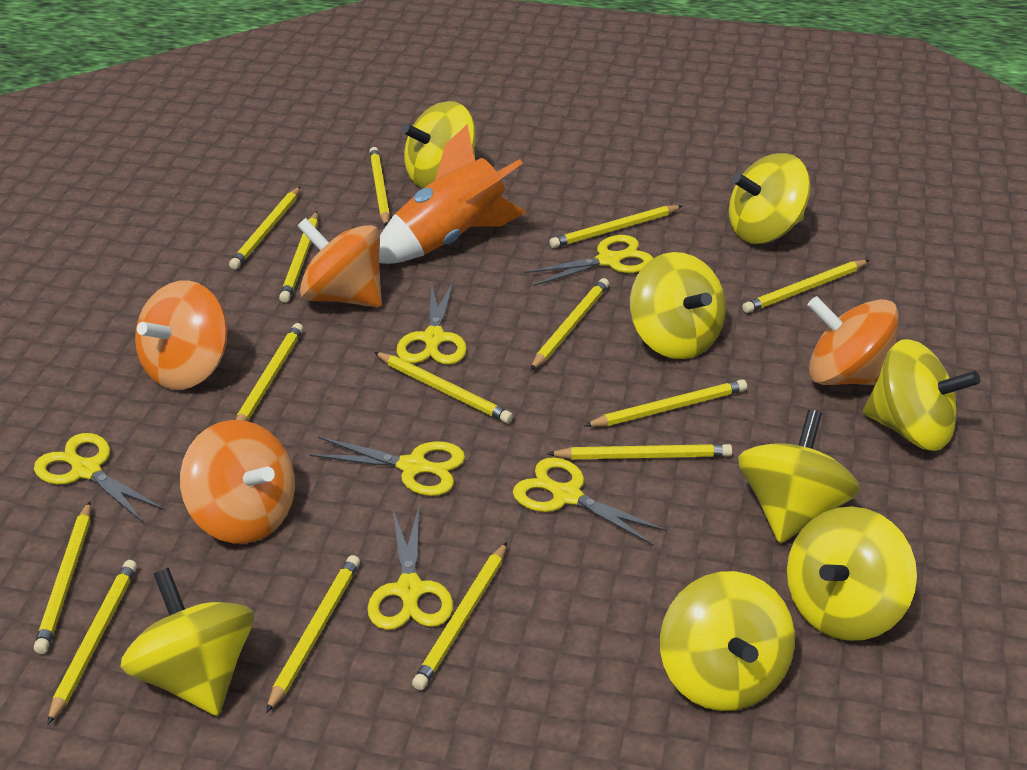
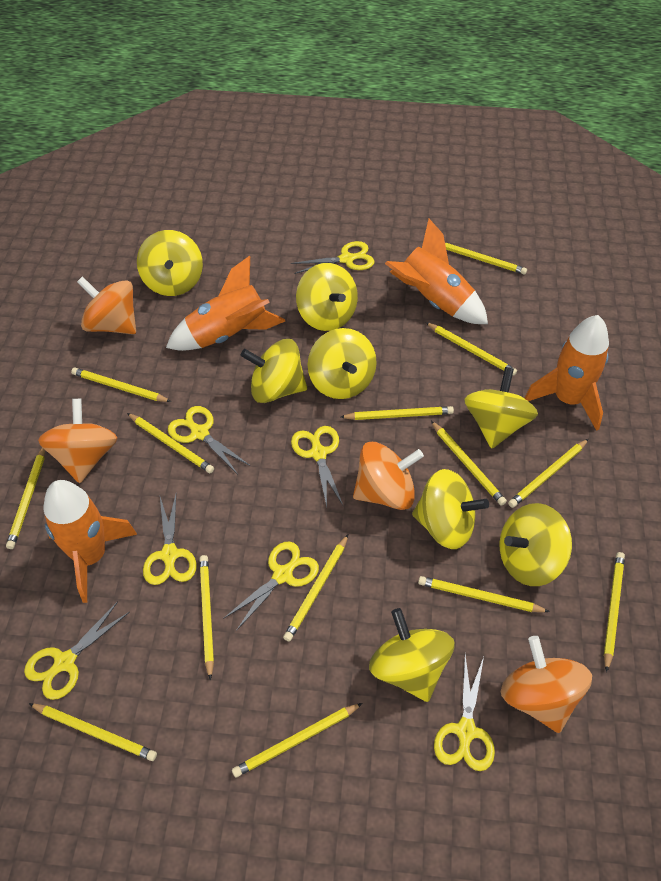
orange rocket: 1 -> 4
yellow scissors: 6 -> 7

